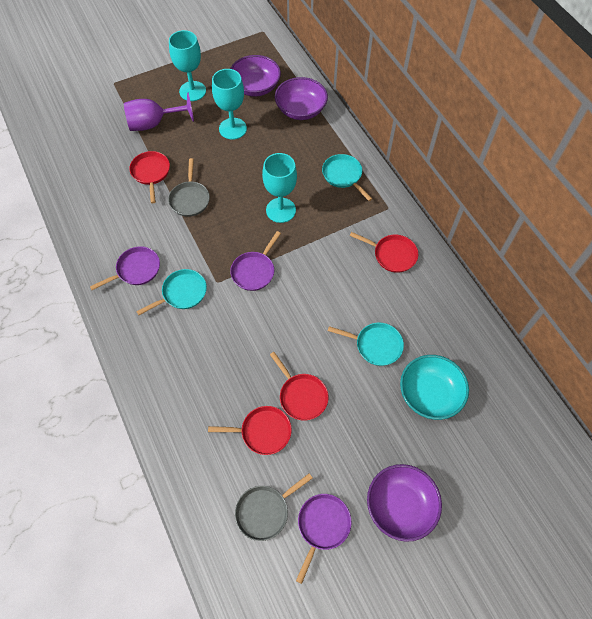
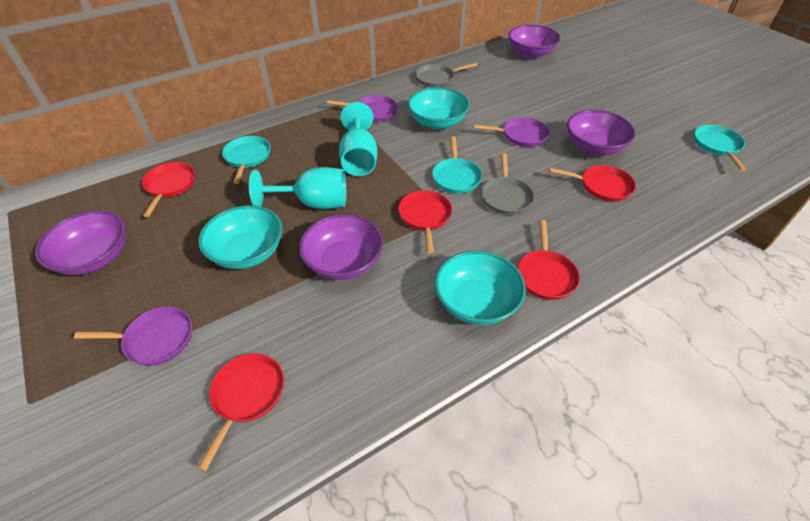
purple bowl: 3 -> 4
purple goblet: 1 -> 0
red pan: 4 -> 5
turquoise bowl: 1 -> 3
turquoise goblet: 3 -> 2

